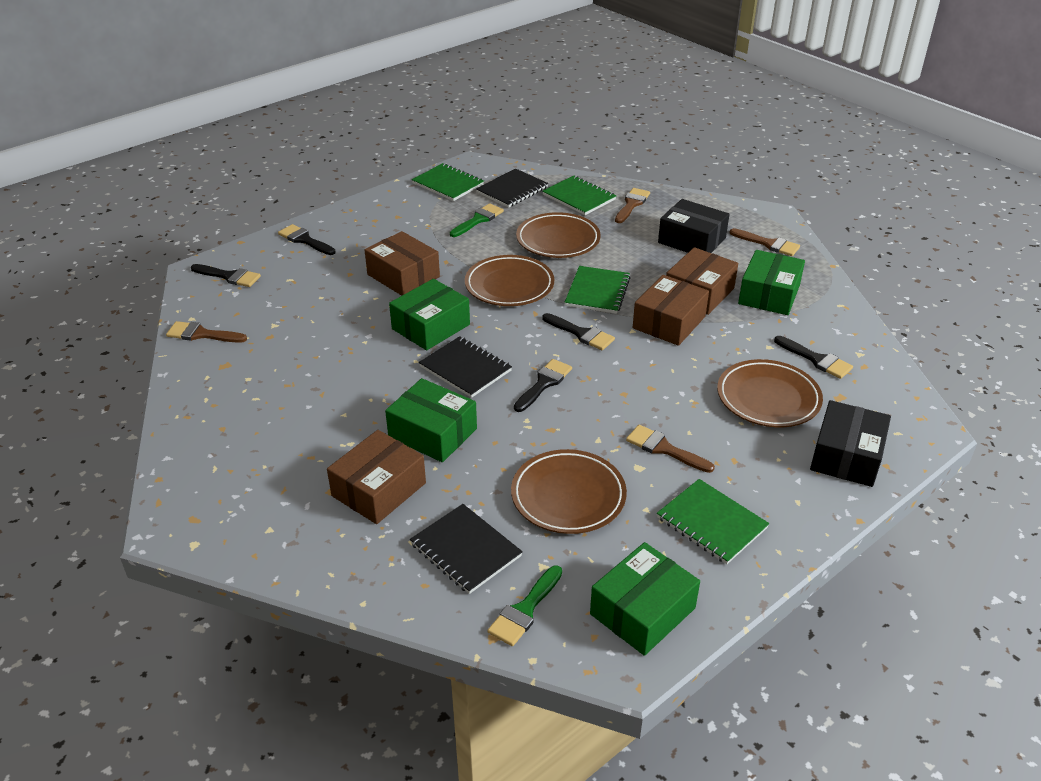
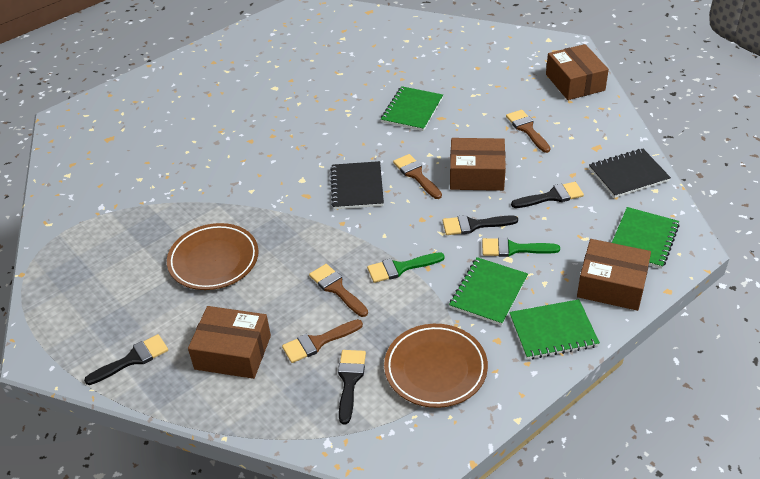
black box: 2 -> 0
black brush: 5 -> 4
black notebook: 3 -> 2
brown plate: 4 -> 2
green box: 4 -> 0

